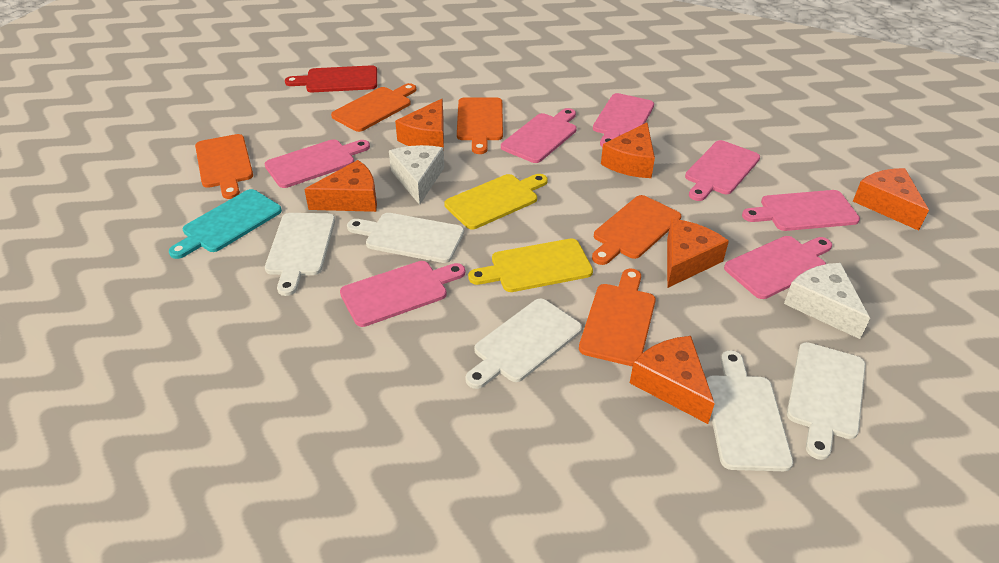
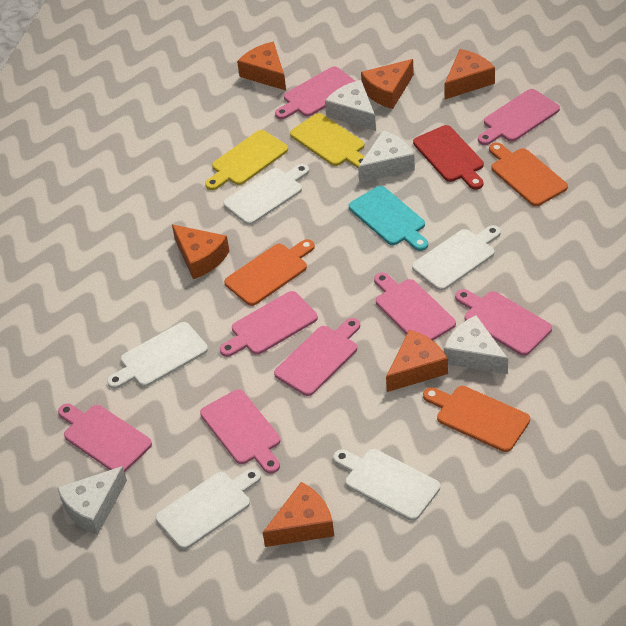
orange cutting board: 5 -> 3
pink cutting board: 7 -> 8
white cheese: 2 -> 4

